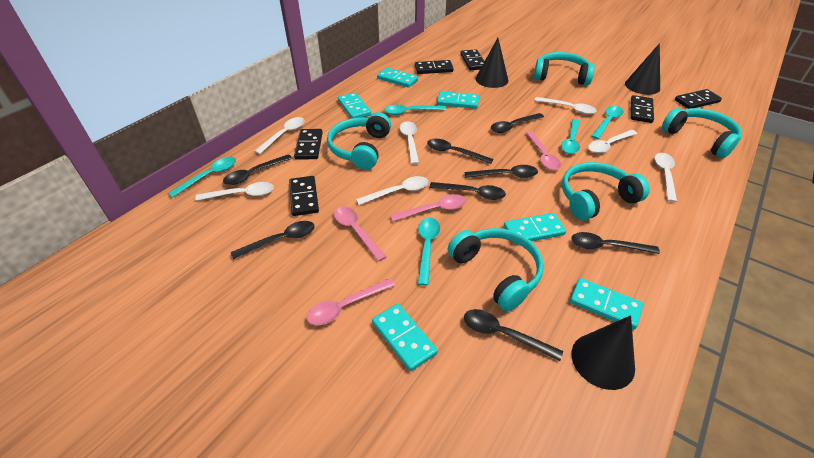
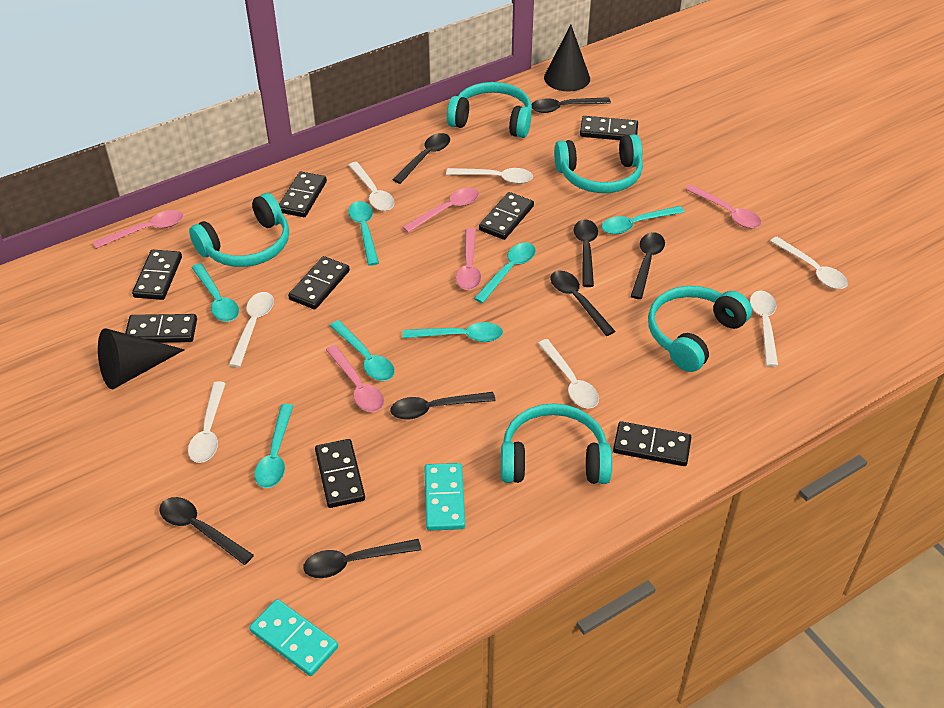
black cone: 3 -> 2
black domino: 6 -> 8
pink spoon: 4 -> 5
turquoise domino: 6 -> 2
turquoise spoon: 5 -> 7

